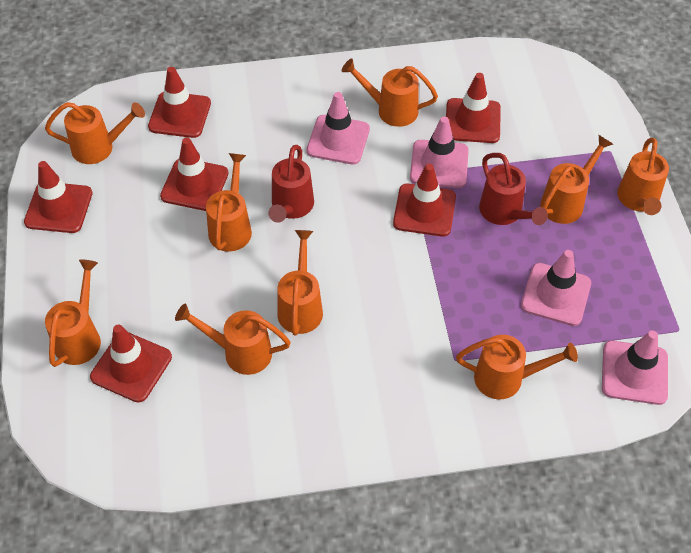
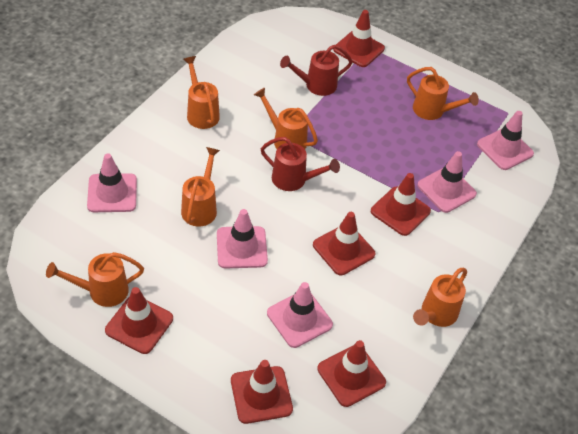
orange watering can: 9 -> 6
pink traffic cone: 4 -> 5

